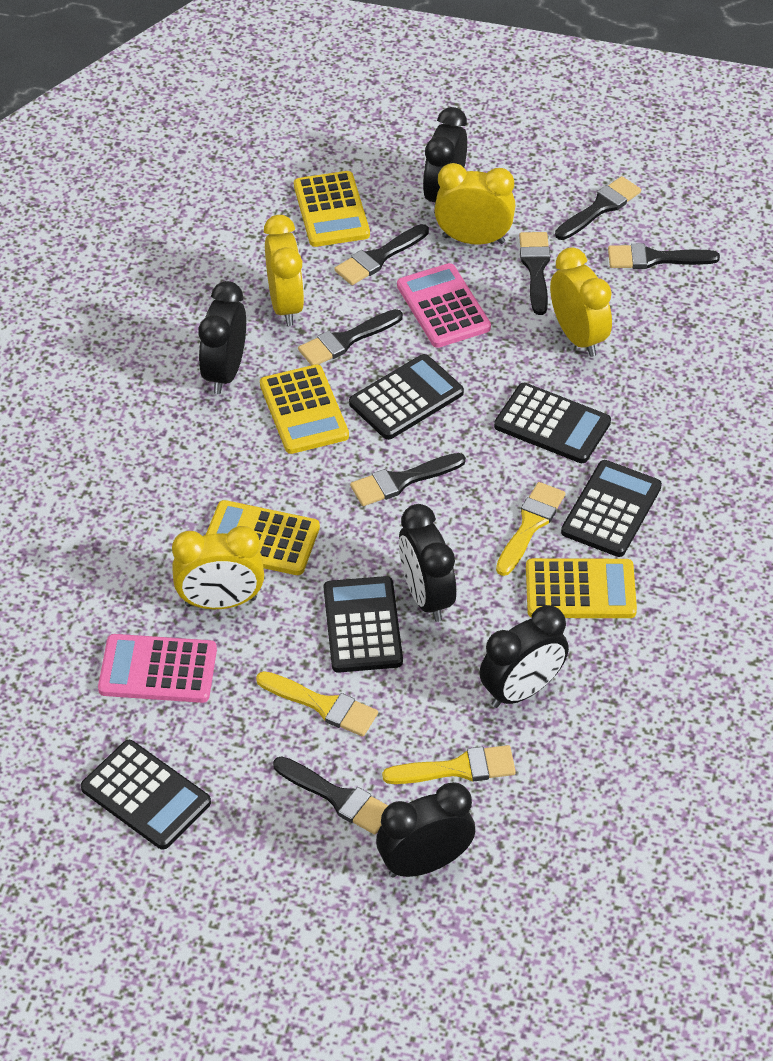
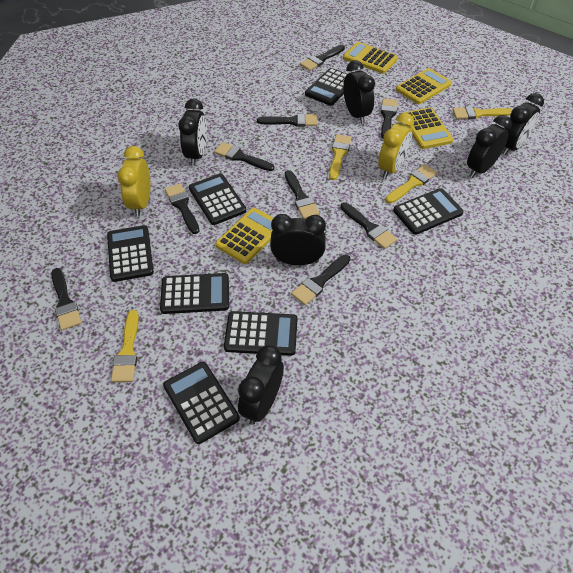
black brush: 7 -> 9
black calculator: 5 -> 7
black clock: 5 -> 6
pink calculator: 2 -> 0
yellow brush: 3 -> 4
yellow clock: 4 -> 2

